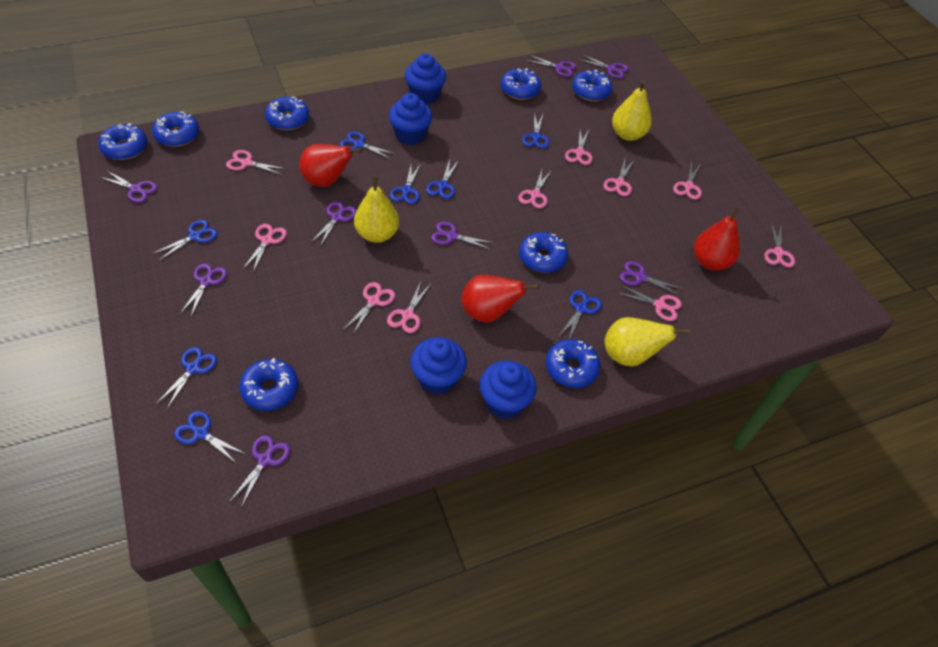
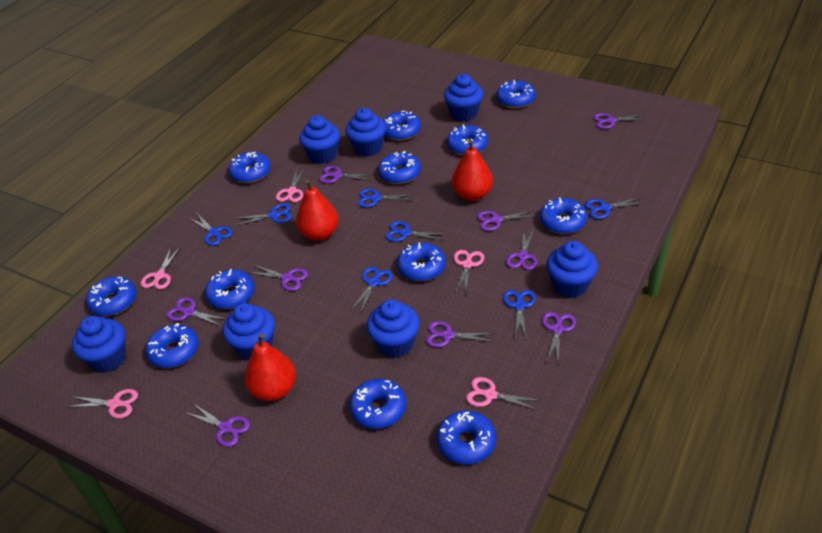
blue cupcake: 4 -> 7
blue donut: 8 -> 12
blue scissors: 8 -> 7
pink scissors: 10 -> 5
purple scissors: 8 -> 9
yellow pear: 3 -> 0

